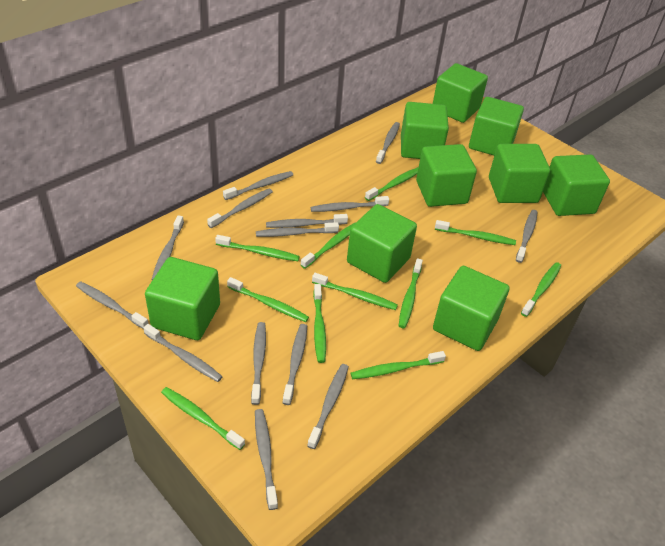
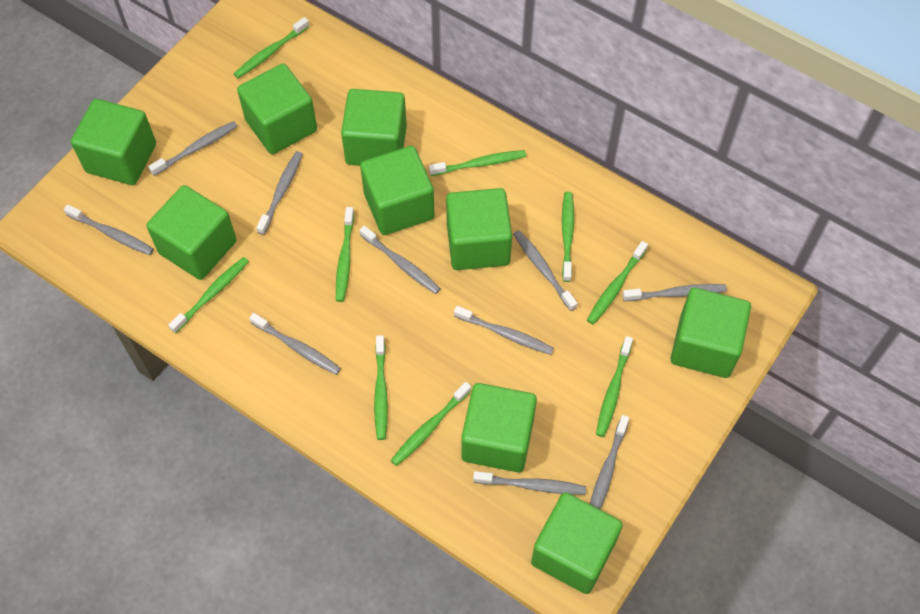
green toothbrush: 11 -> 9
grey toothbrush: 14 -> 10

